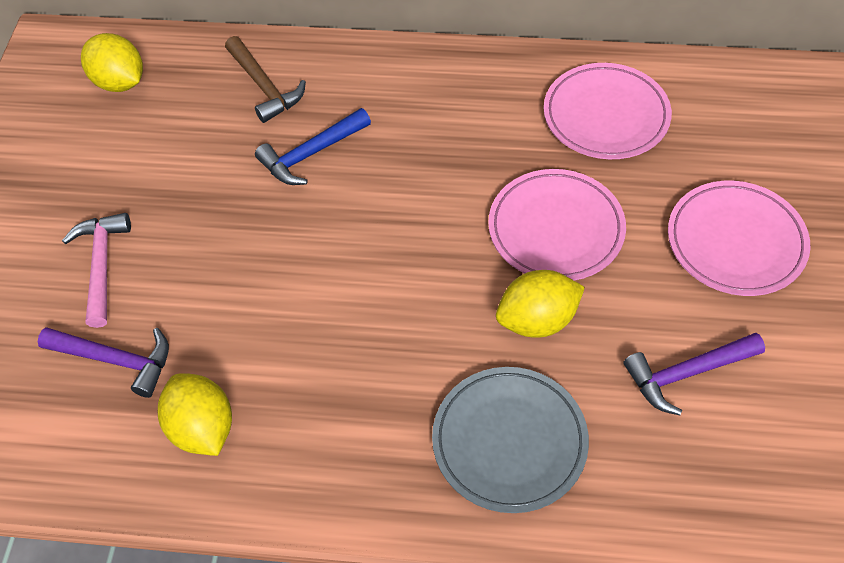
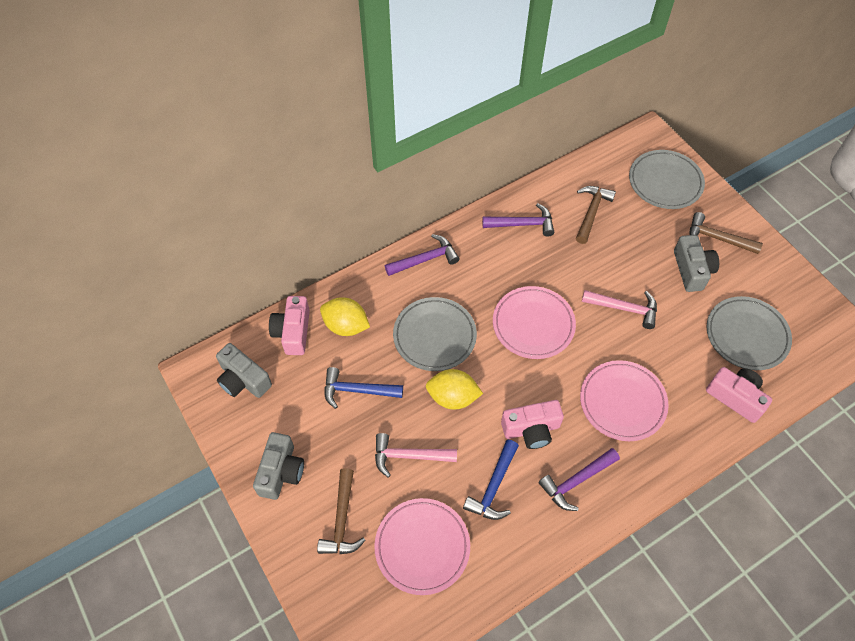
blue hammer: 1 -> 2
brown hammer: 1 -> 3
grey camera: 0 -> 3
grey plate: 1 -> 3
pink camera: 0 -> 3
pink hammer: 1 -> 2
purple hammer: 2 -> 3
yellow lemon: 3 -> 2

